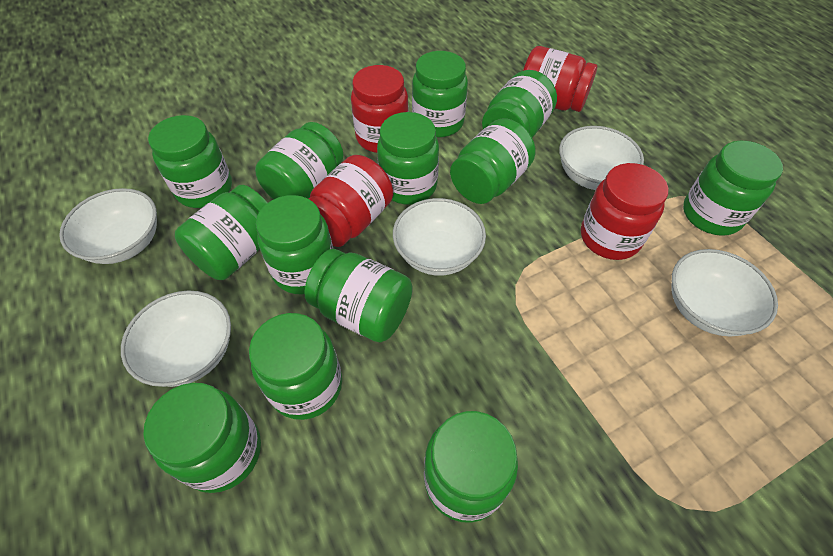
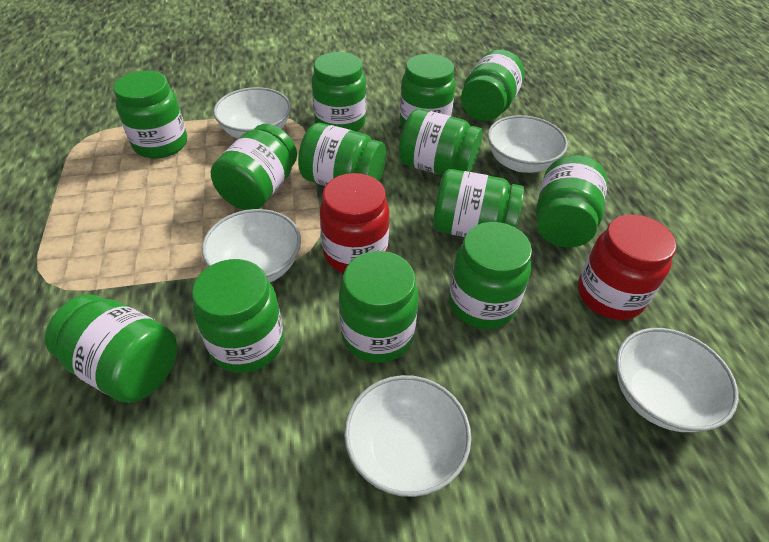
red jar: 4 -> 2

